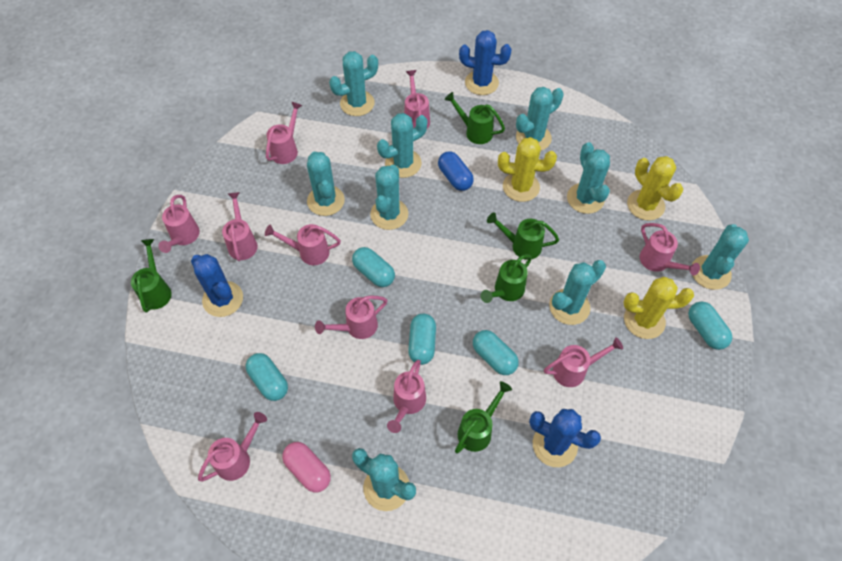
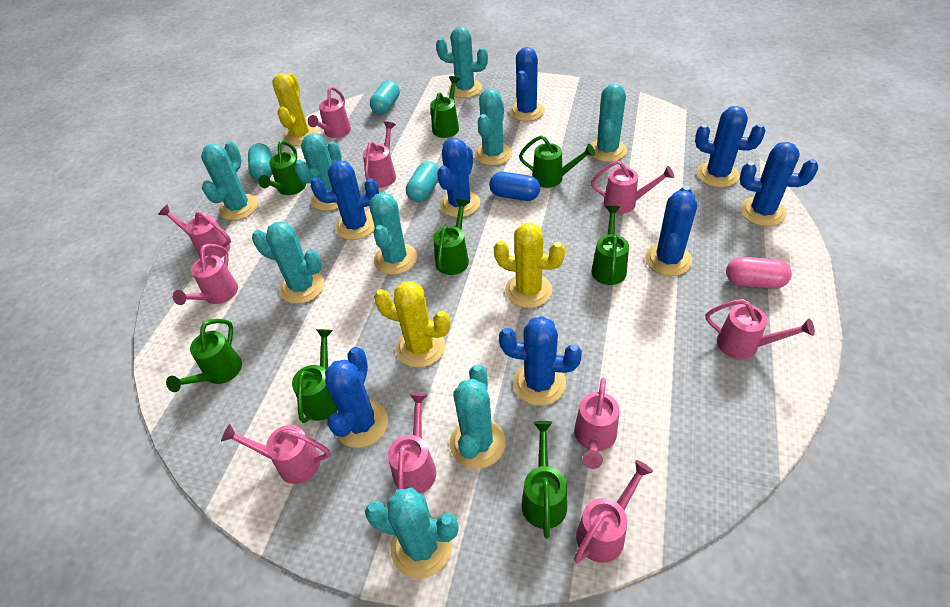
blue cactus: 3 -> 8
green watering can: 5 -> 8
turquoise capsule: 5 -> 3

